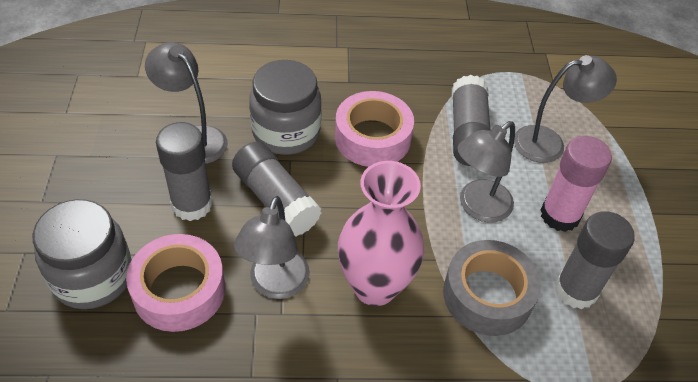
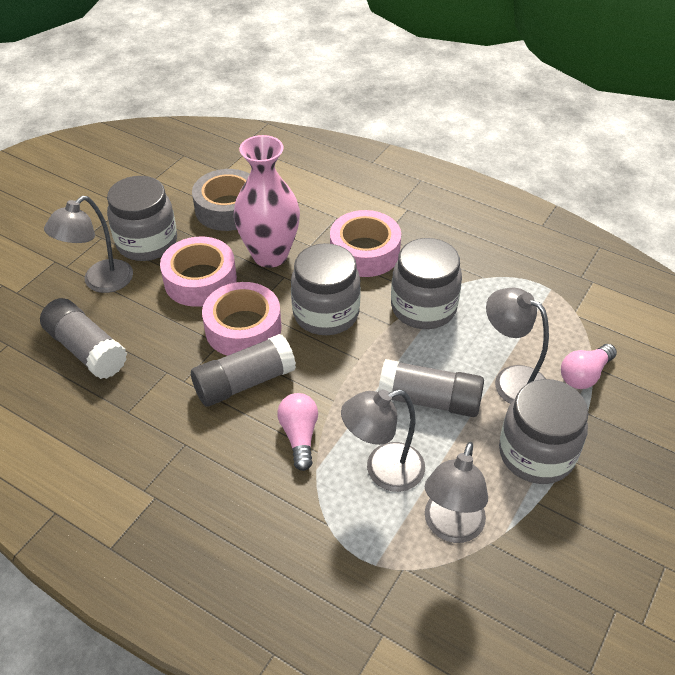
grey glue stick: 4 -> 3
grey jar: 2 -> 4
pink glue stick: 1 -> 0
pink light bulb: 0 -> 2
pink tape: 2 -> 3

